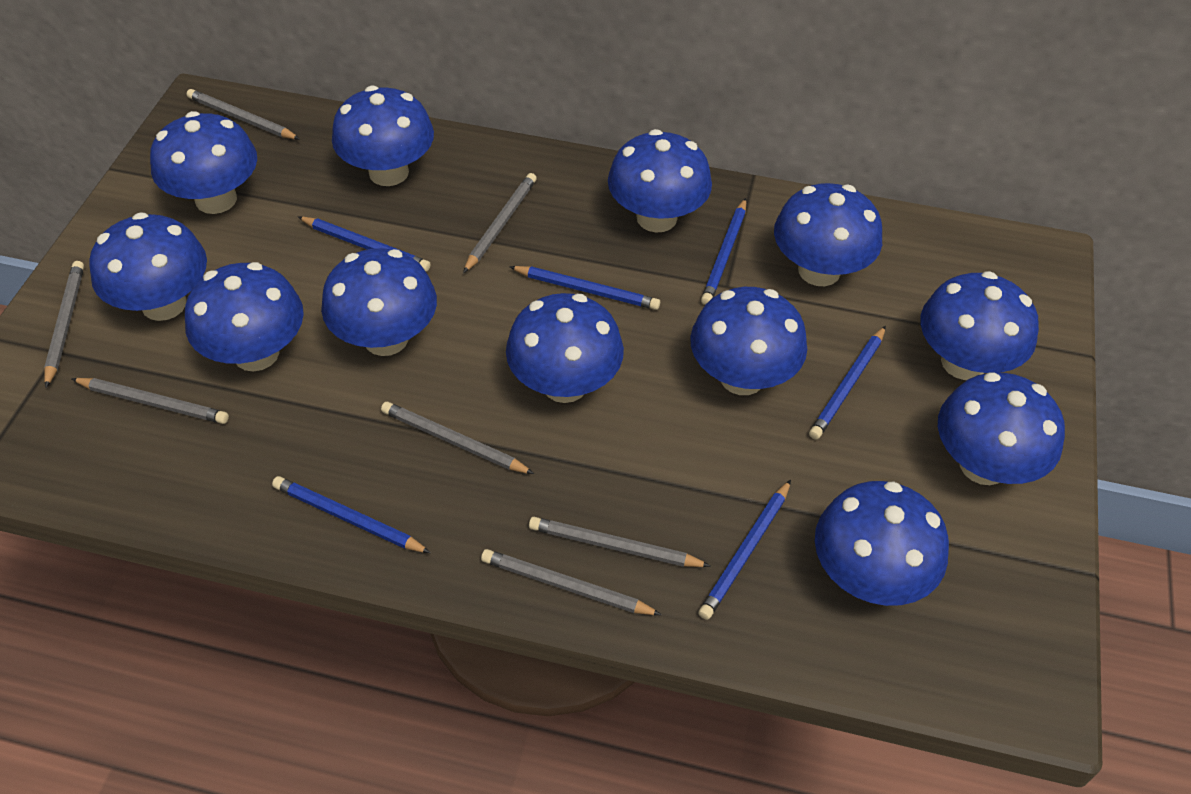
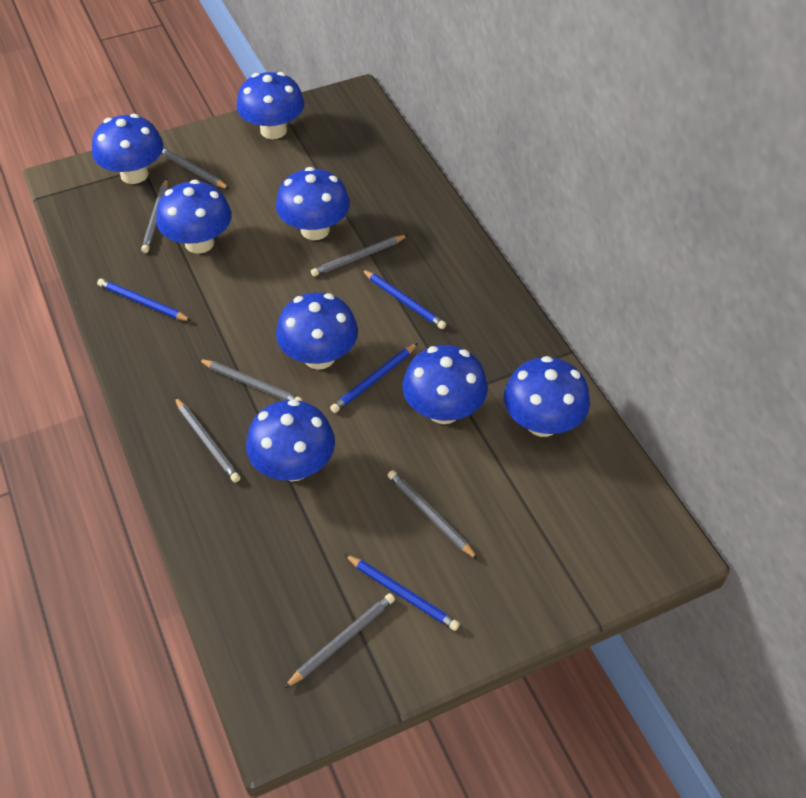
blue mushroom: 12 -> 8
blue pencil: 6 -> 4

